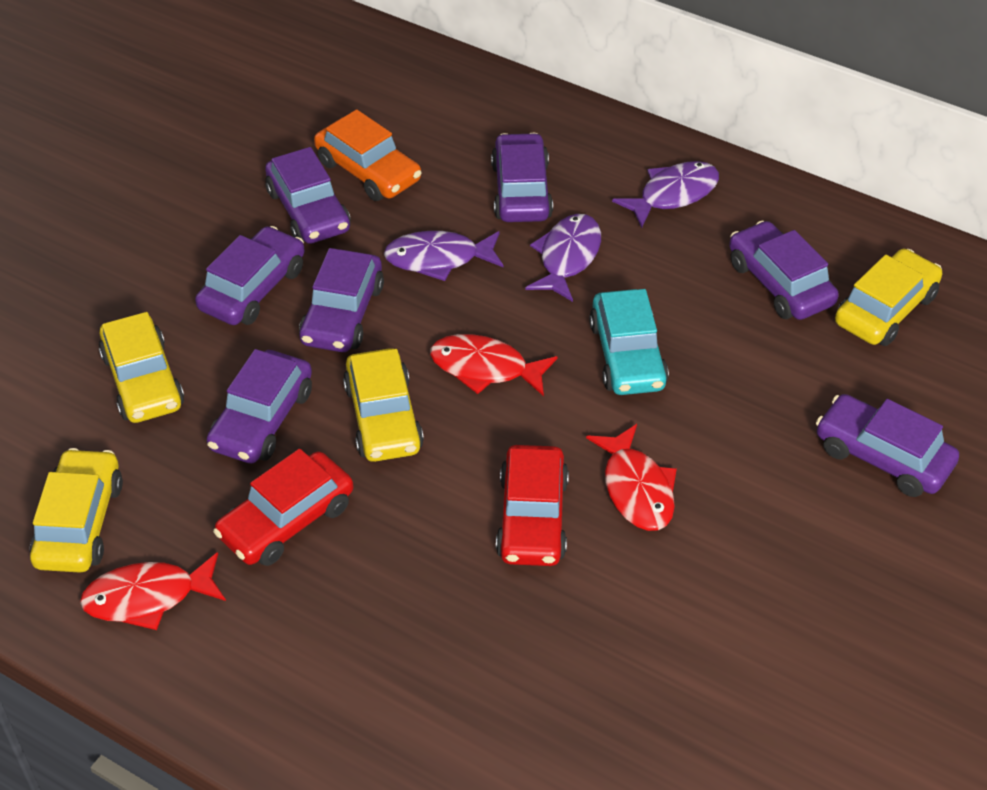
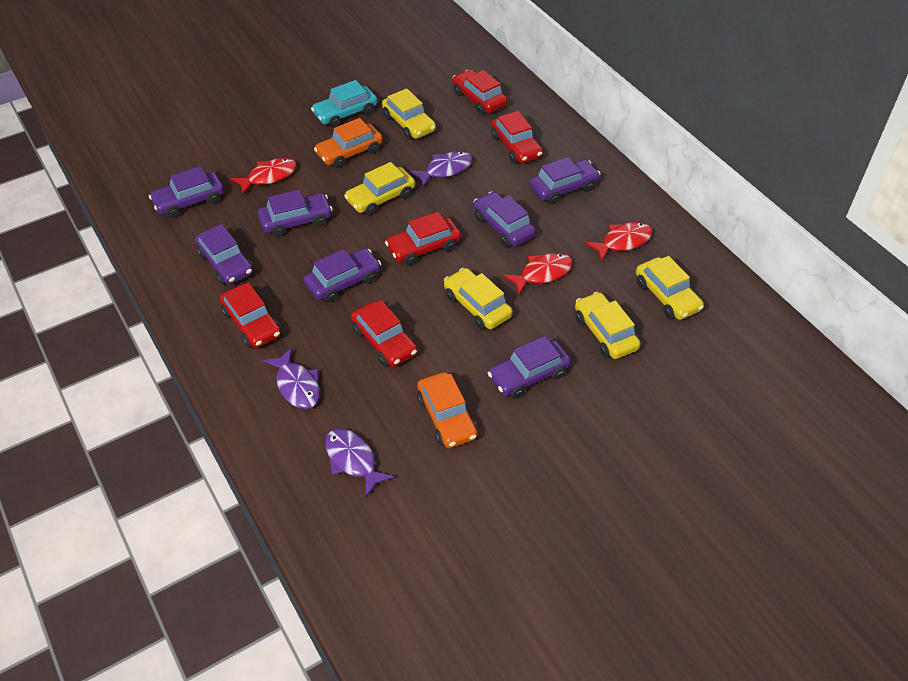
orange car: 1 -> 2
red car: 2 -> 5
yellow car: 4 -> 5

